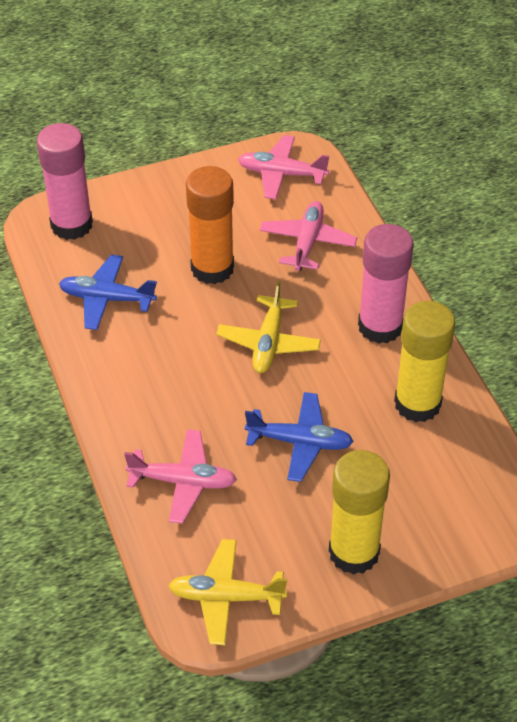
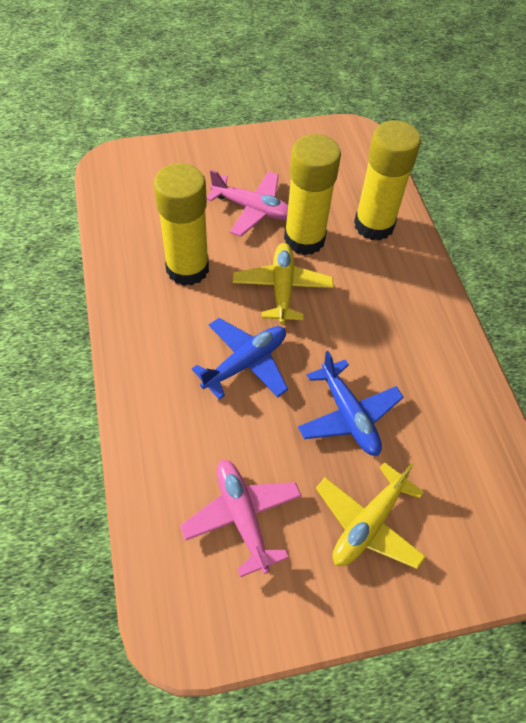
orange glue stick: 1 -> 0
pink glue stick: 2 -> 0
pink plane: 3 -> 2
yellow glue stick: 2 -> 3

